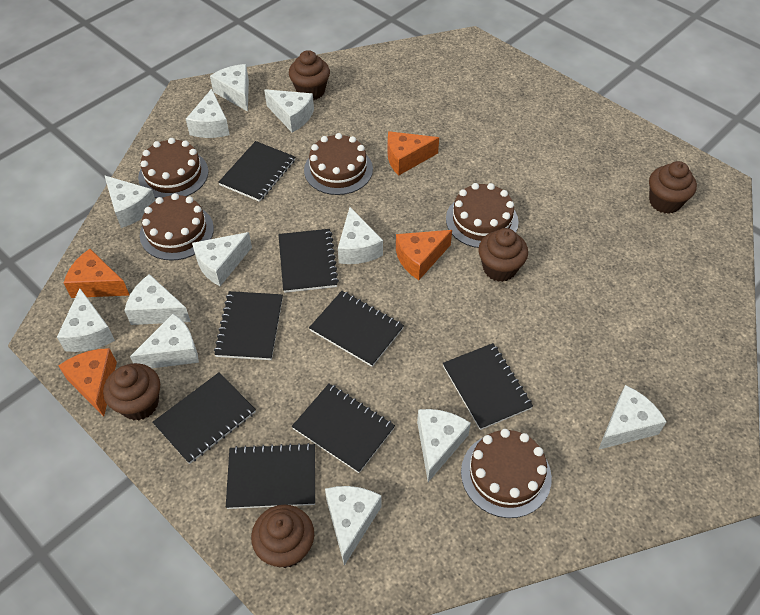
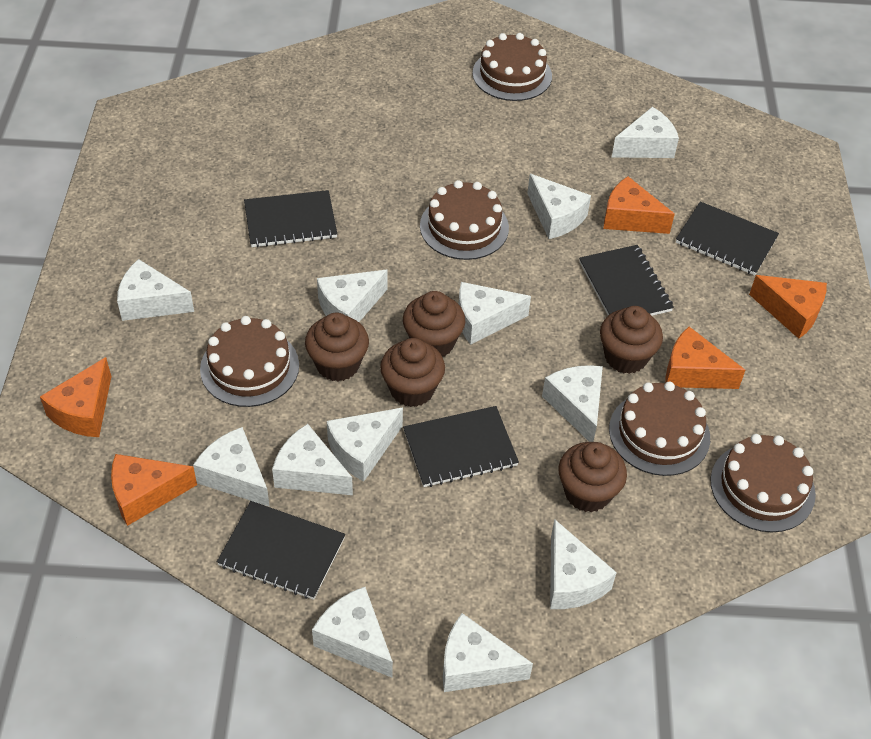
black notebook: 8 -> 5
orange cheese: 4 -> 5

